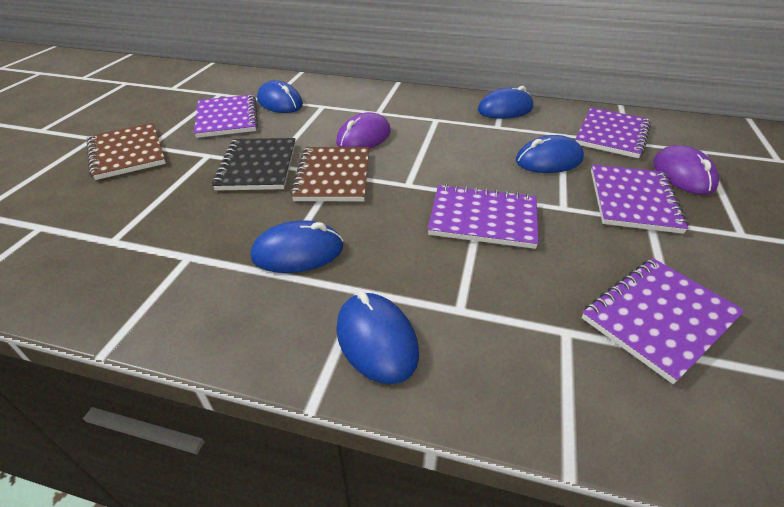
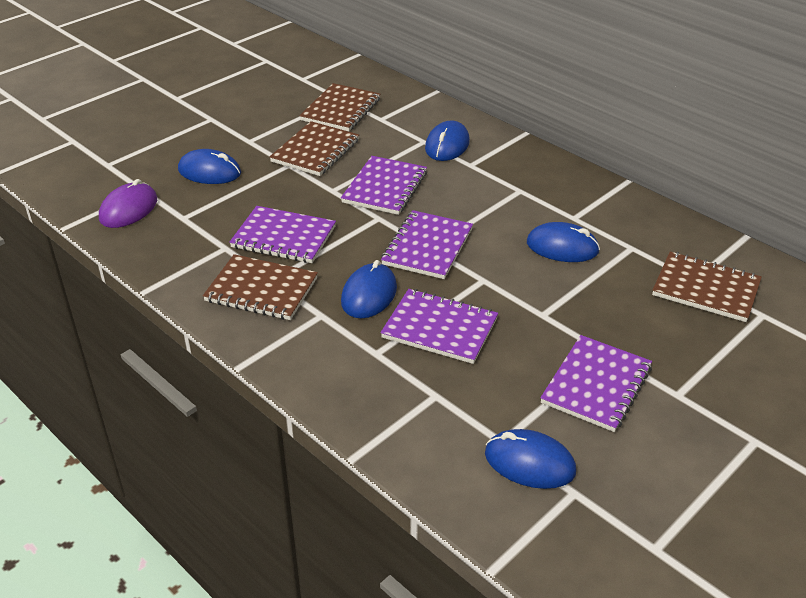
black notebook: 1 -> 0
brown notebook: 2 -> 4
purple mouse: 2 -> 1

